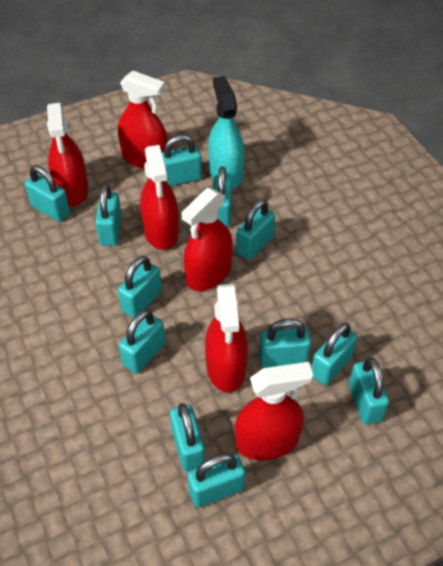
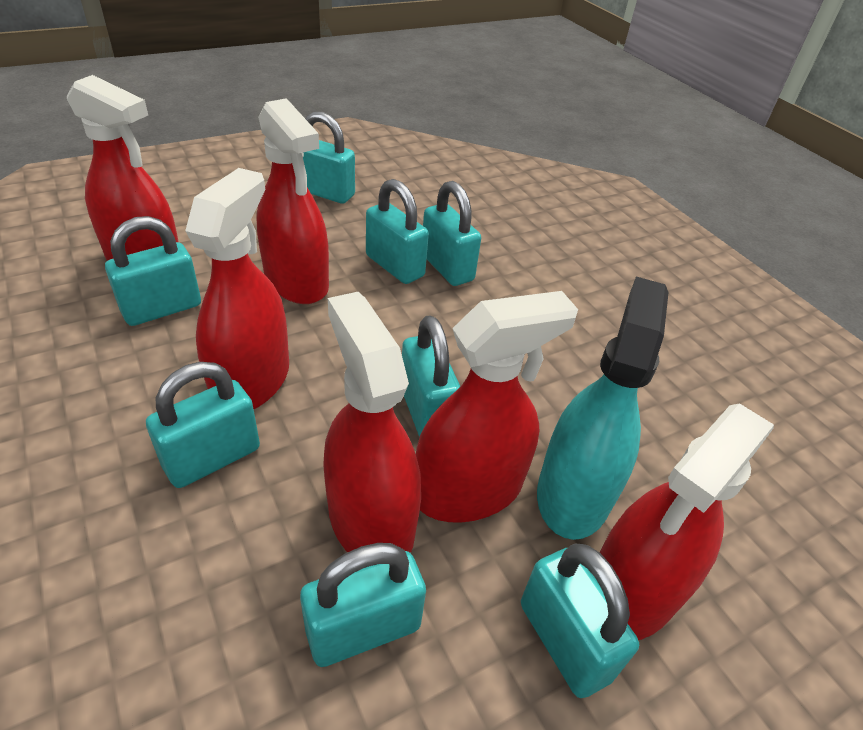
turquoise padlock: 12 -> 8

